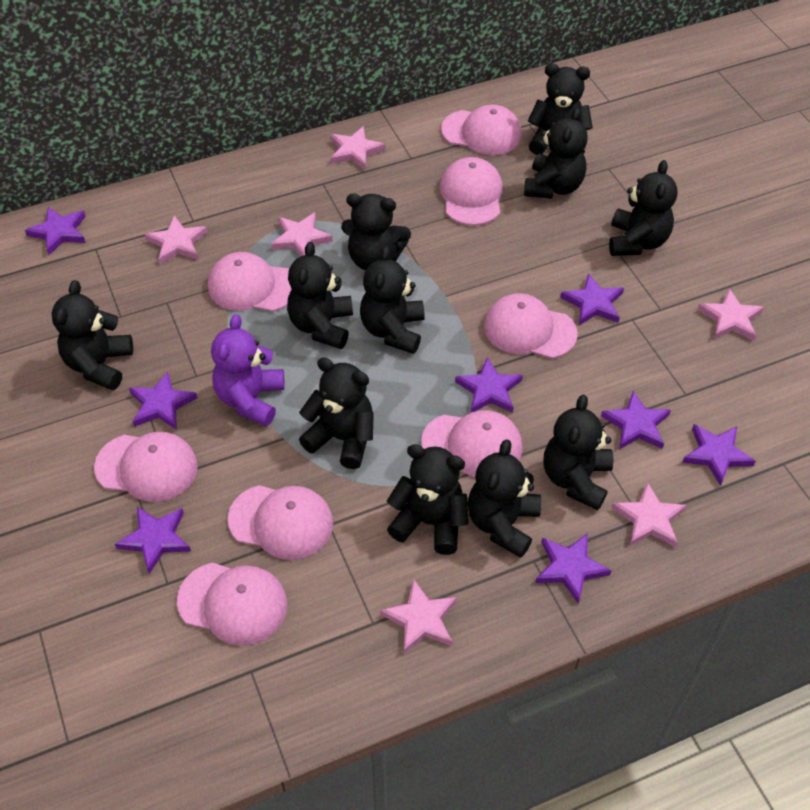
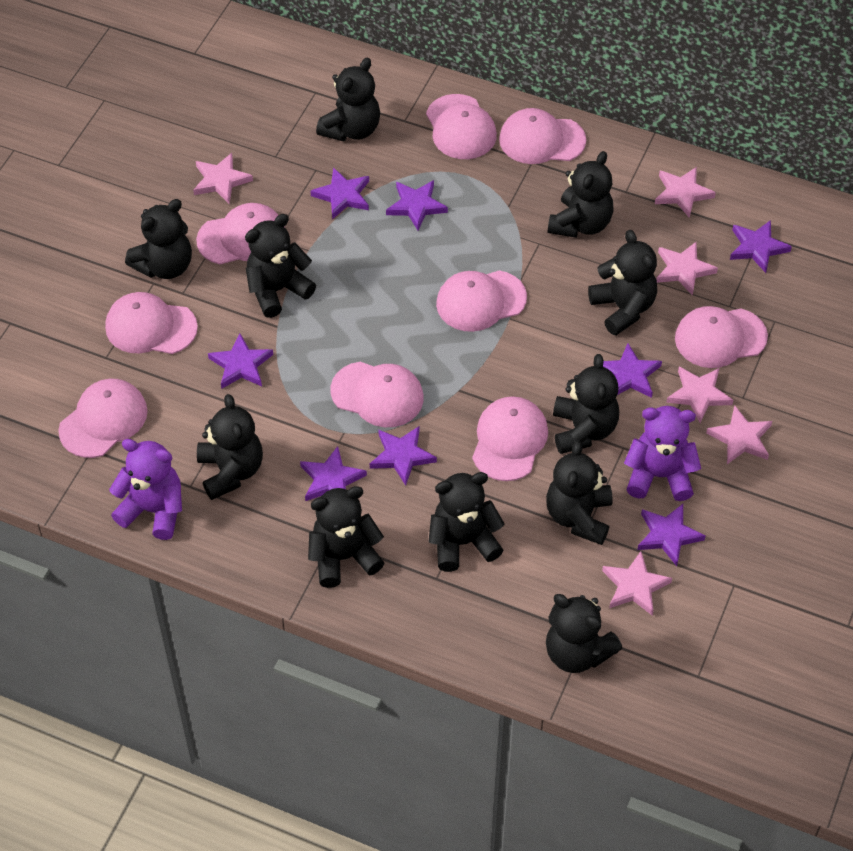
pink cap: 8 -> 9
purple teddy bear: 1 -> 2

